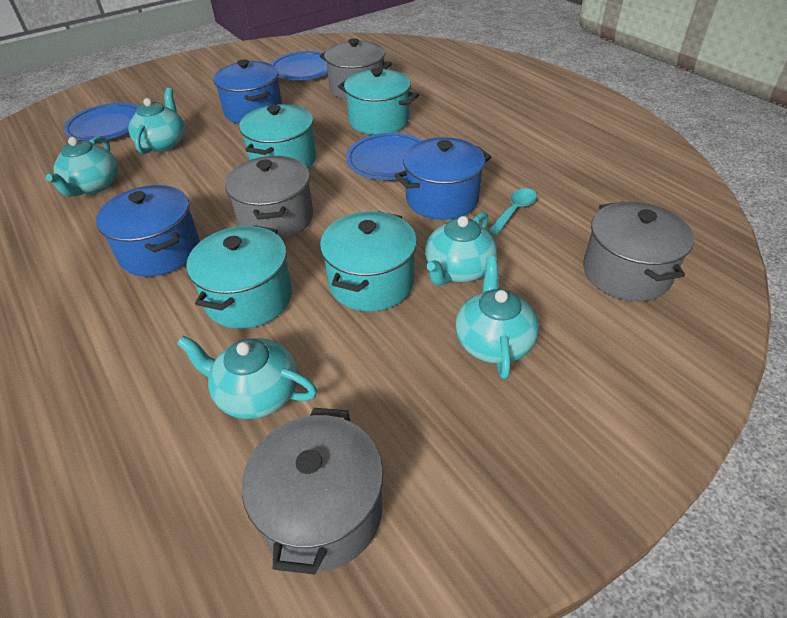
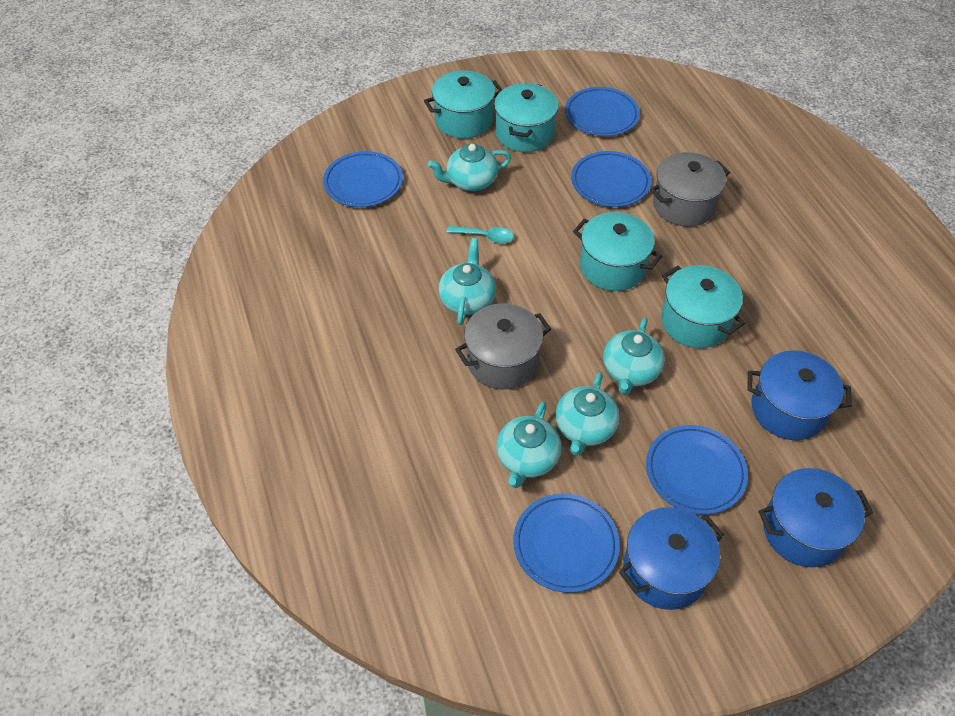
blue plate: 3 -> 5
grey pot: 4 -> 2

